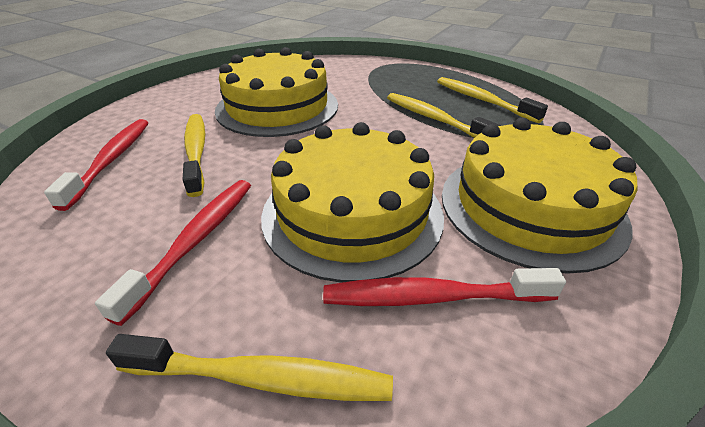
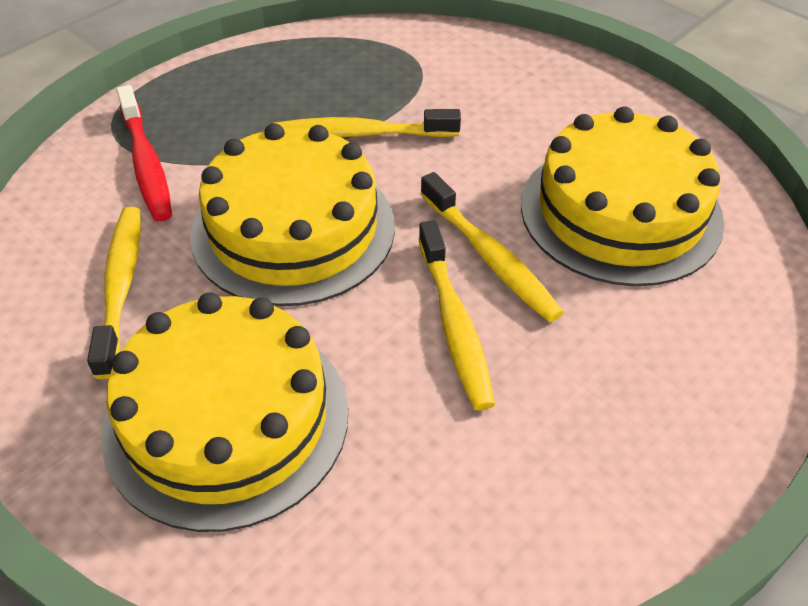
red toothbrush: 3 -> 1

